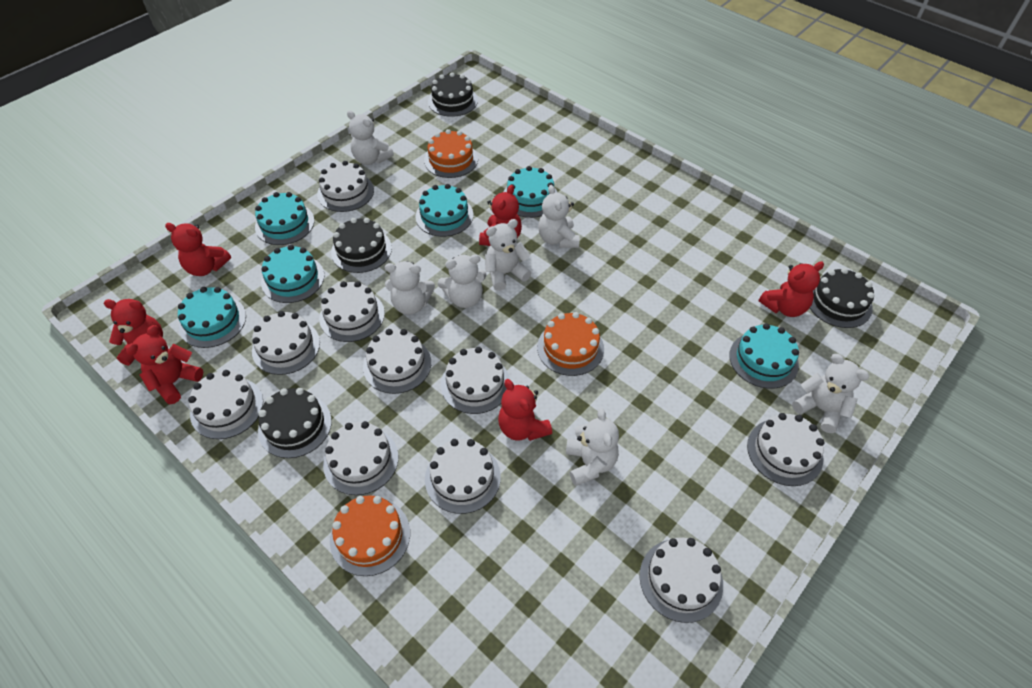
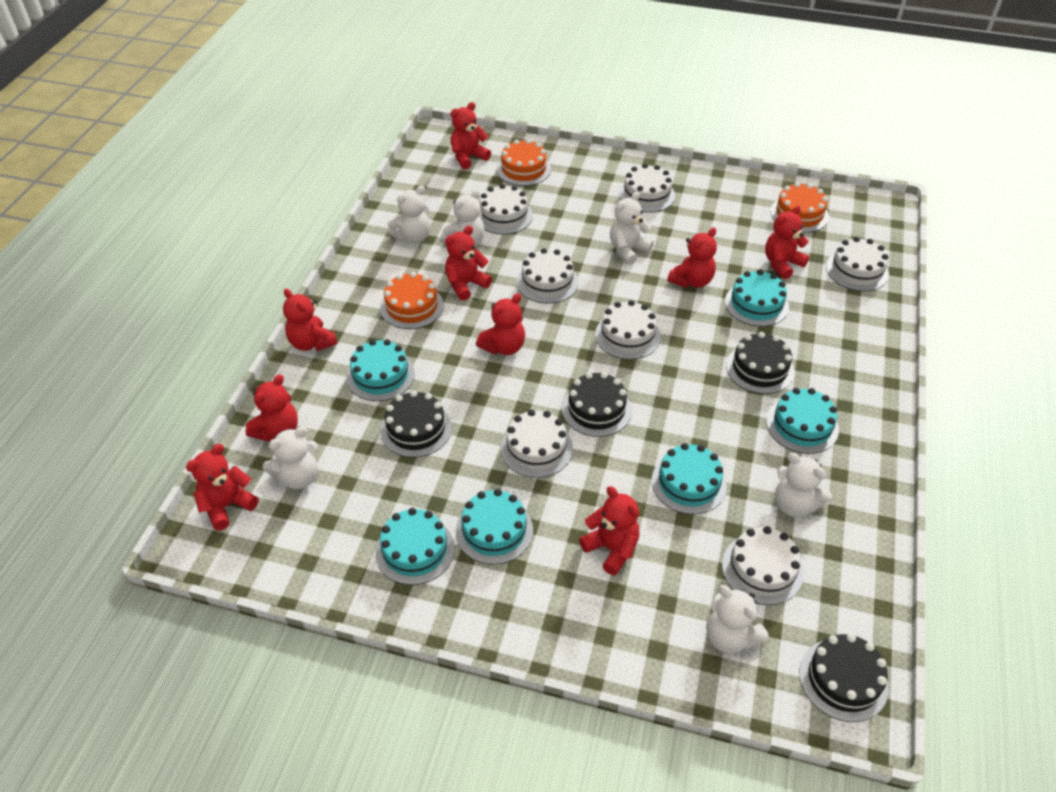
red teddy bear: 6 -> 9
white cake: 10 -> 7
white teddy bear: 7 -> 6

